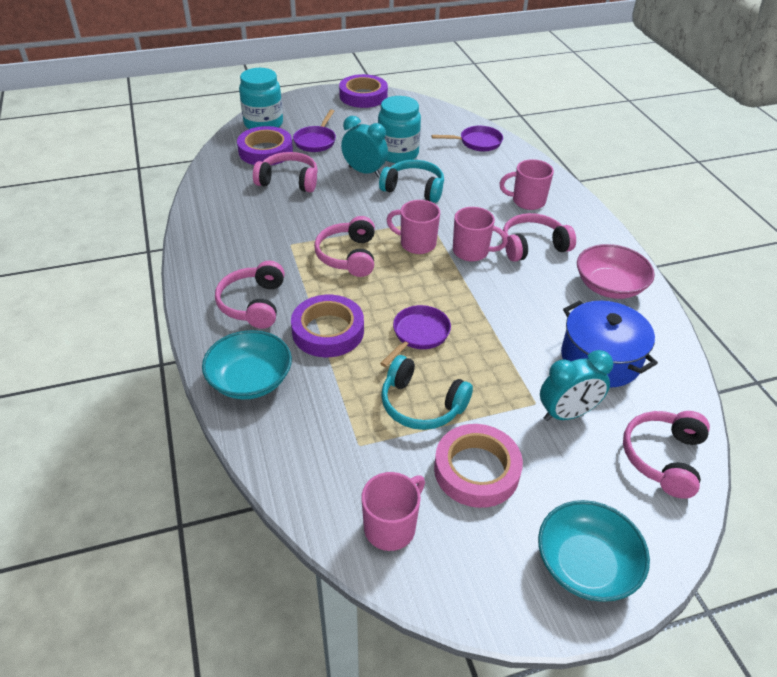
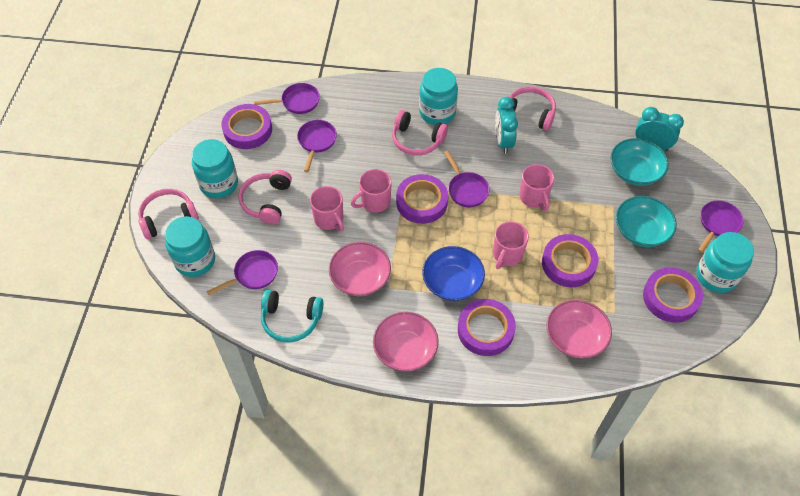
blue bowl: 0 -> 1
blue pot: 1 -> 0
pink bowl: 1 -> 3
pink headphones: 5 -> 4
pink tape: 1 -> 0
purple pan: 3 -> 5
purple tape: 3 -> 5
turquoise headphones: 2 -> 1
turquoise jar: 2 -> 4

